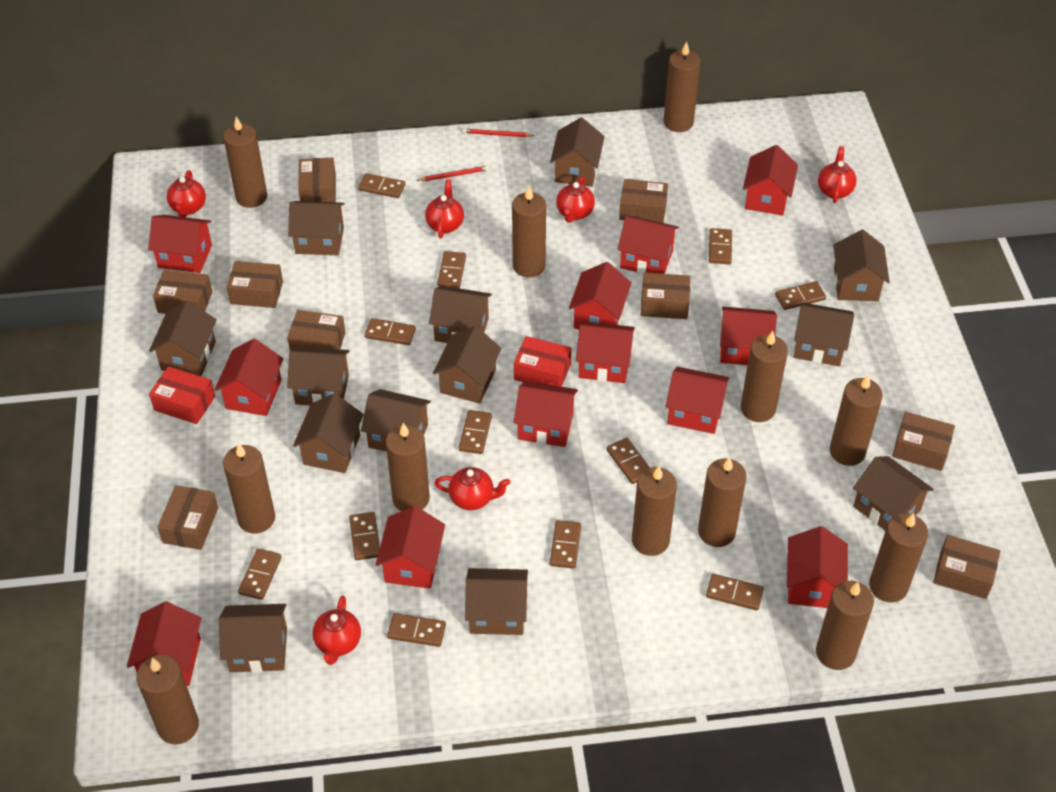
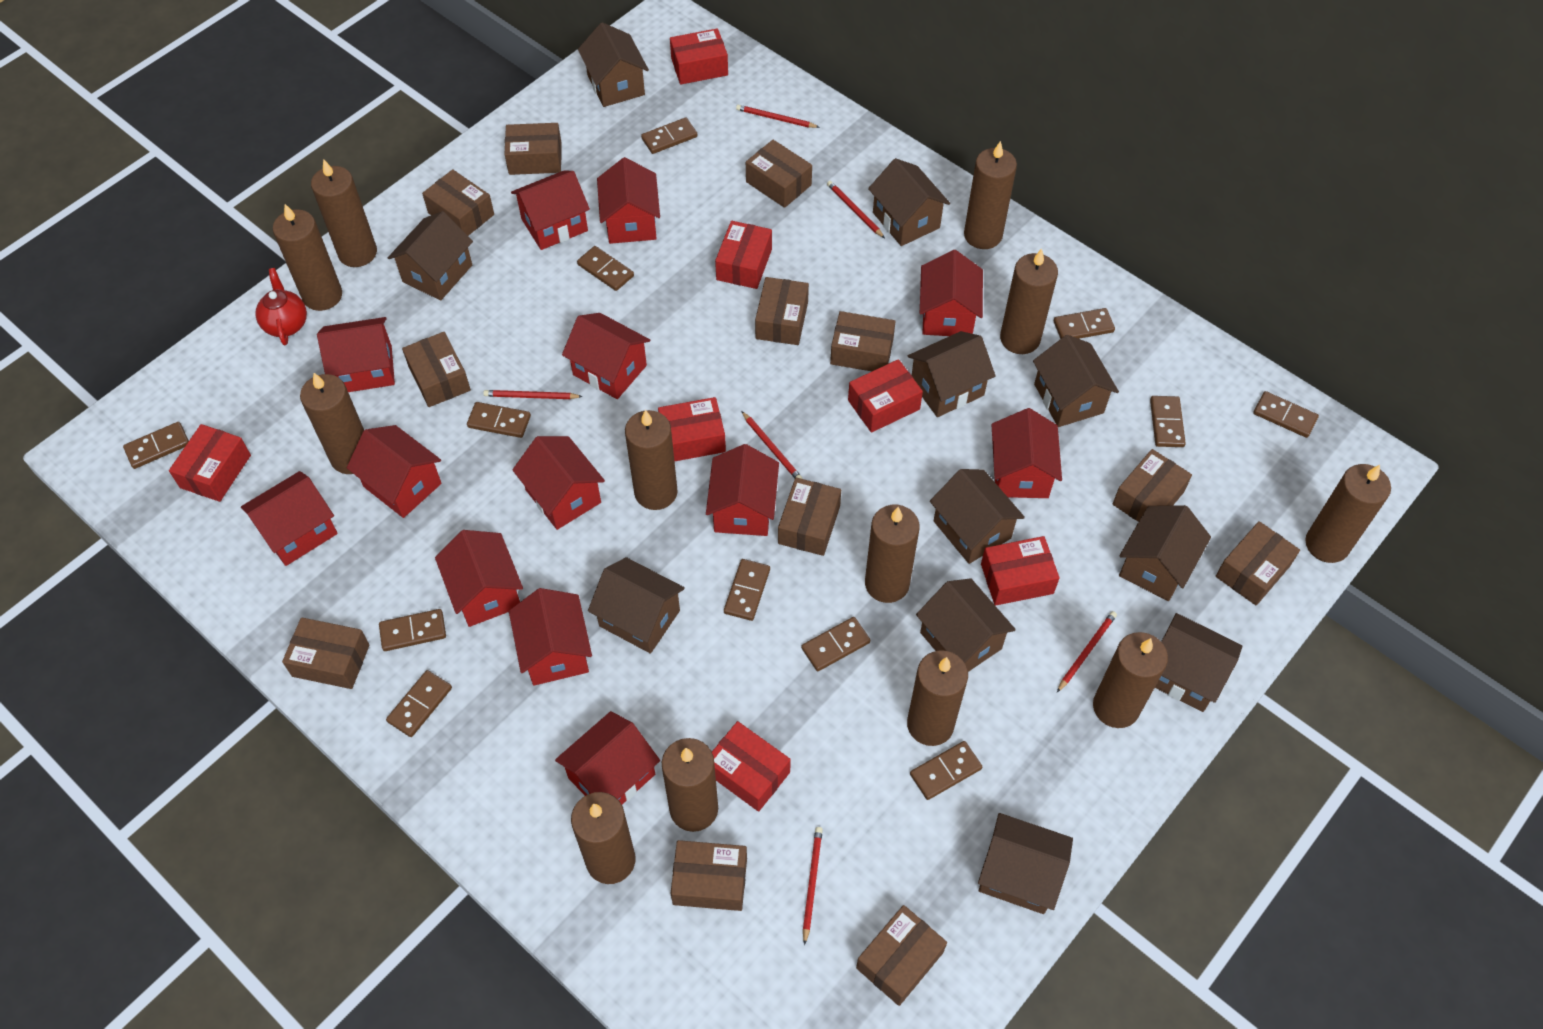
brown box: 9 -> 12
brown house: 13 -> 11
red box: 2 -> 7
red house: 12 -> 13
red pencil: 2 -> 6
red teapot: 6 -> 1

